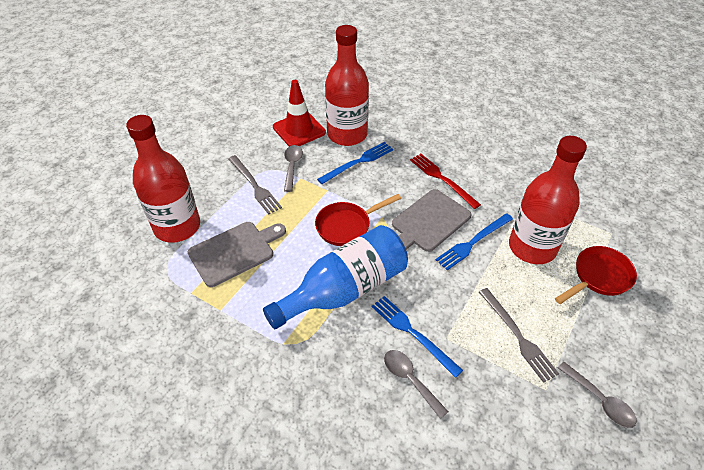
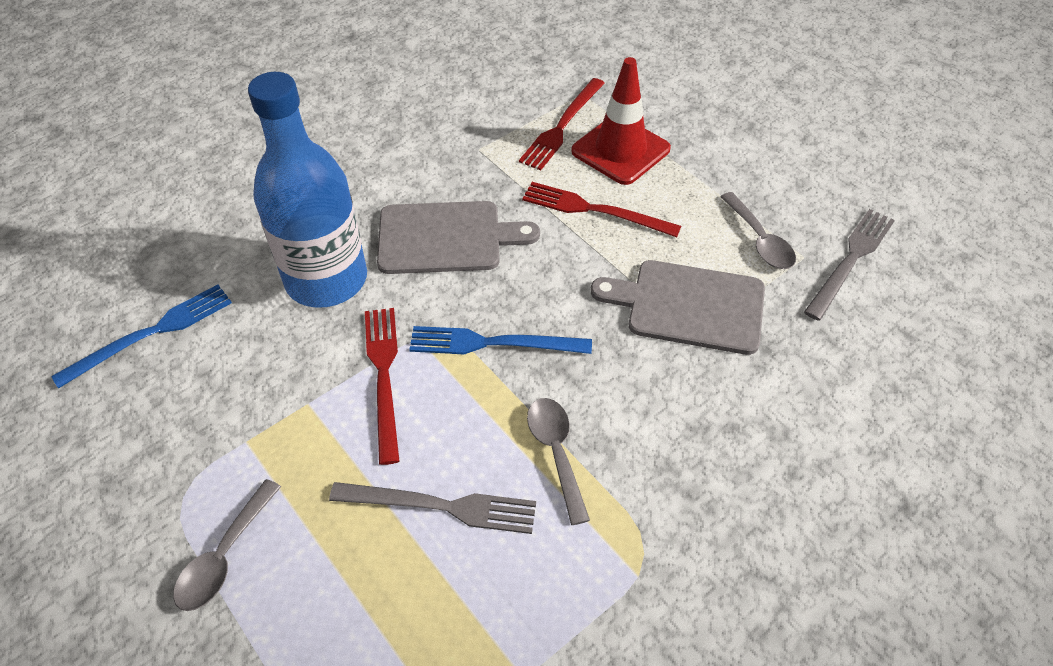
blue fork: 3 -> 2
red bottle: 3 -> 0
red fork: 1 -> 3
red pan: 2 -> 0

